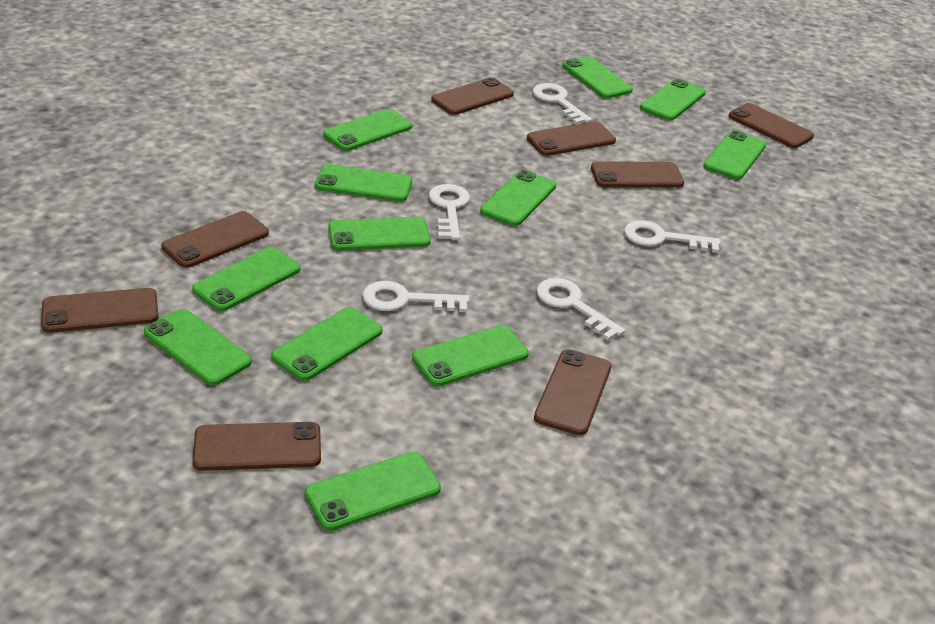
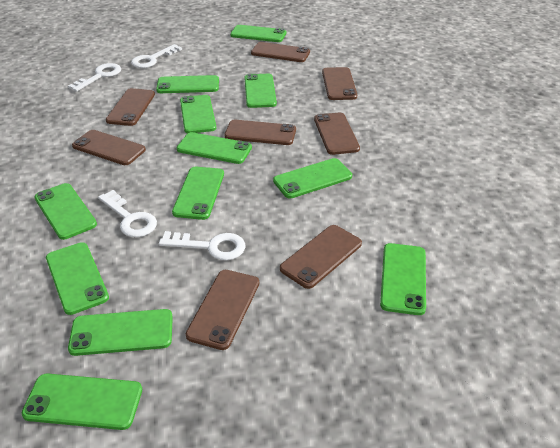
white key: 5 -> 4

